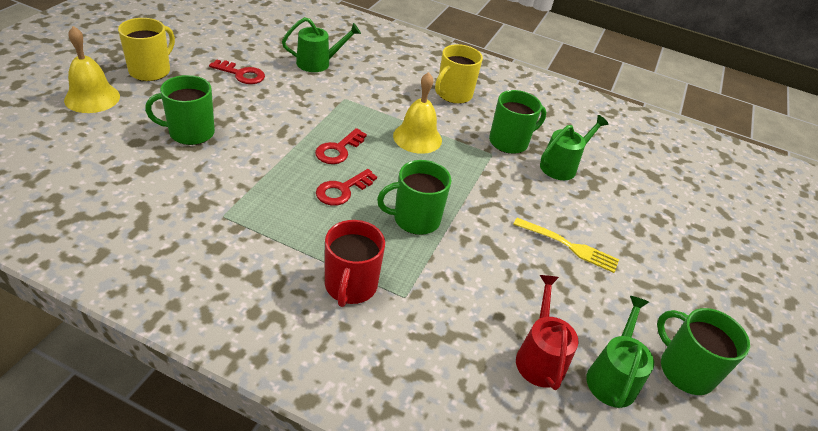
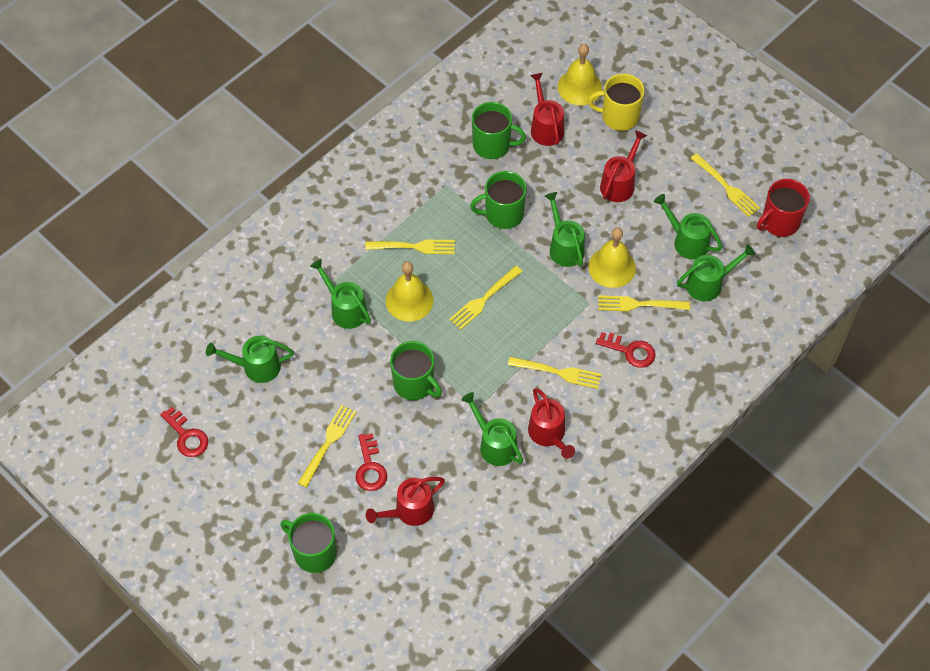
green watering can: 3 -> 6
red watering can: 1 -> 4
yellow bell: 2 -> 3
yellow fork: 1 -> 6
yellow mug: 2 -> 1

